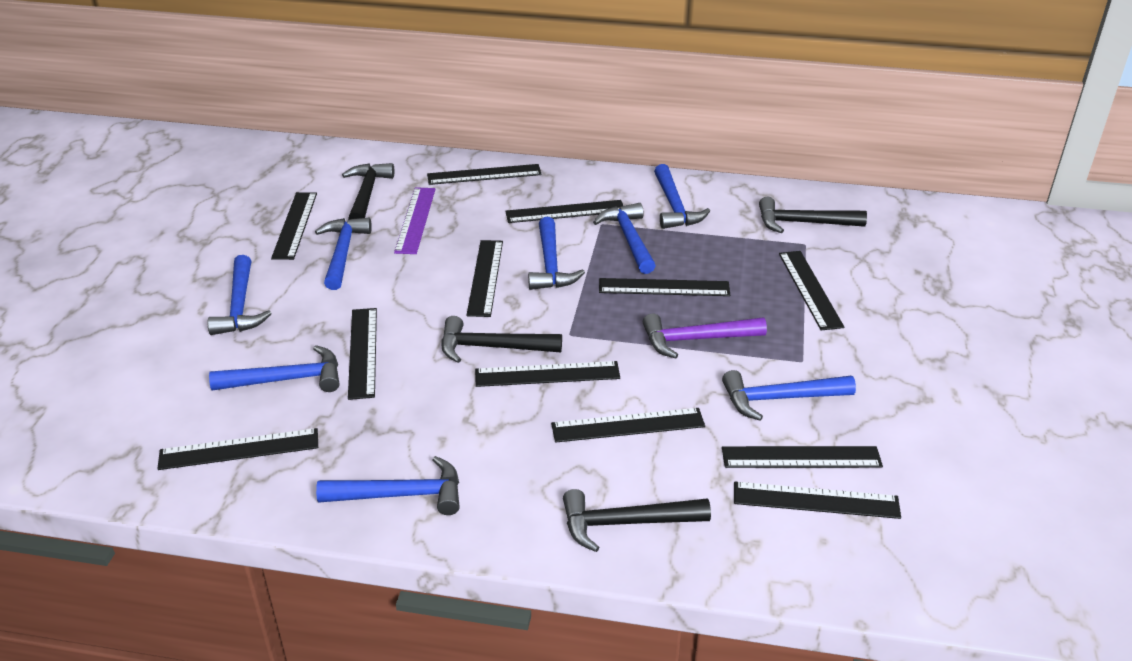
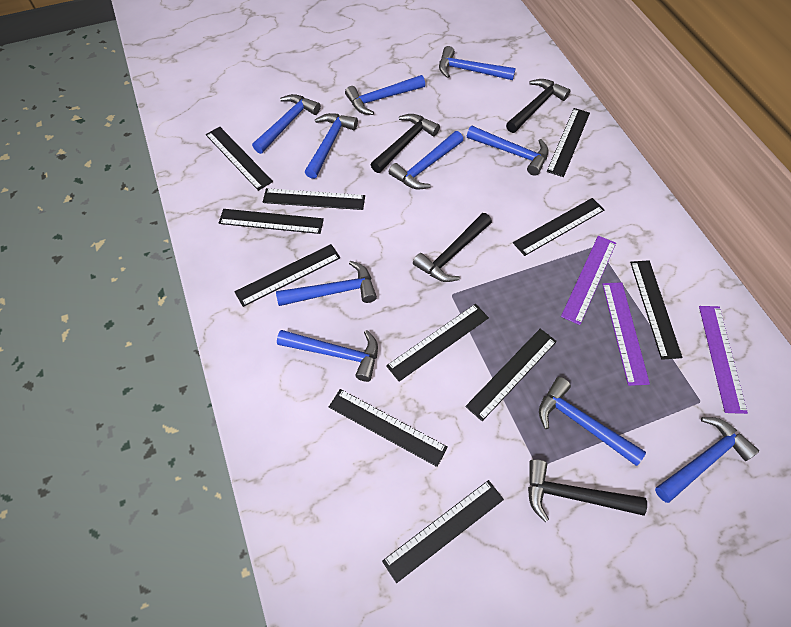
black ruler: 12 -> 11
blue hammer: 8 -> 10
purple hammer: 1 -> 0
purple ruler: 1 -> 3

